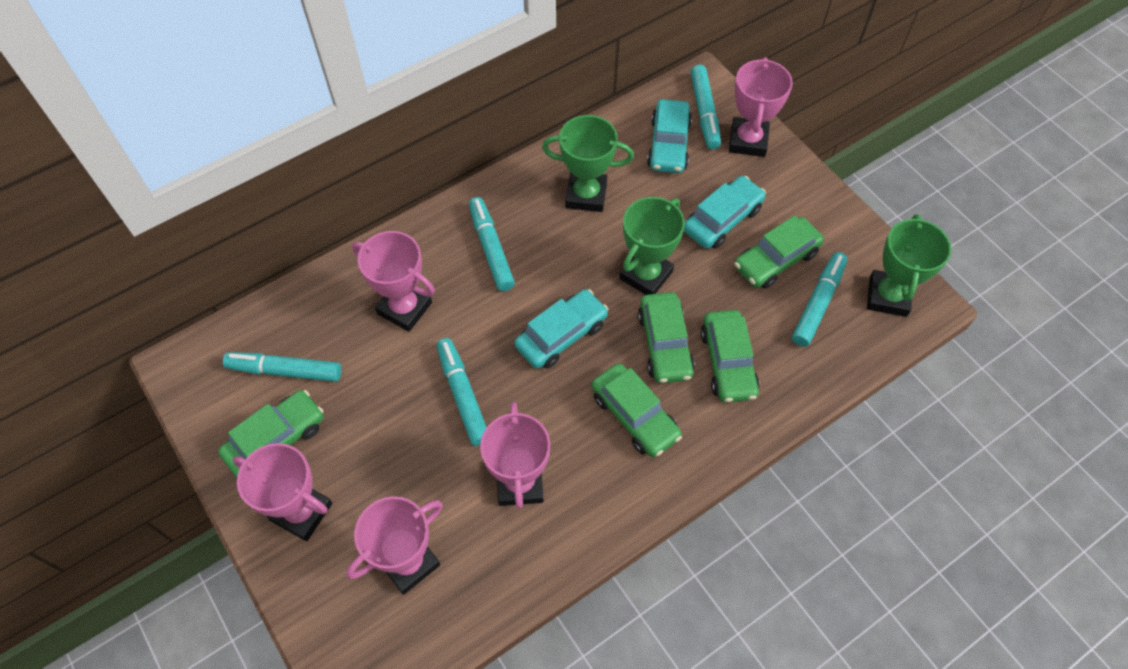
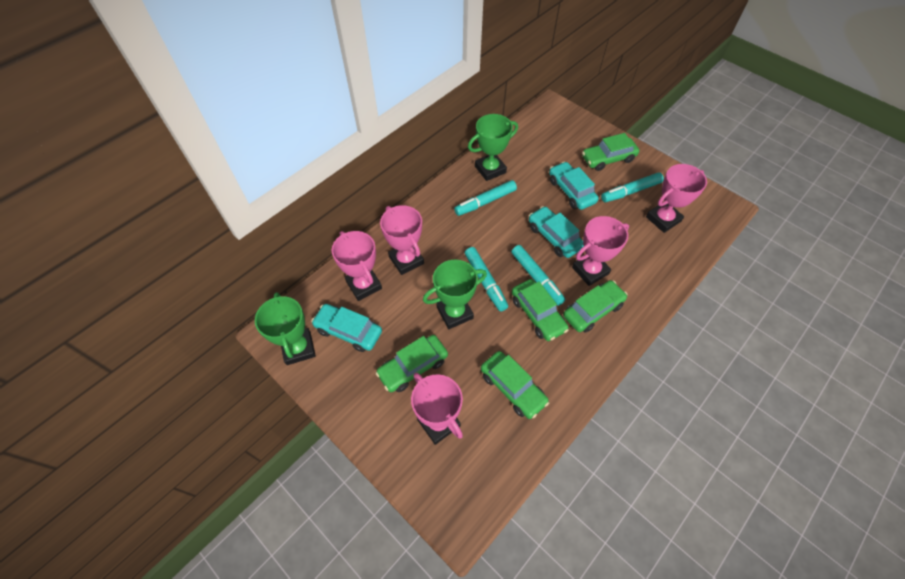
turquoise marker: 5 -> 4

